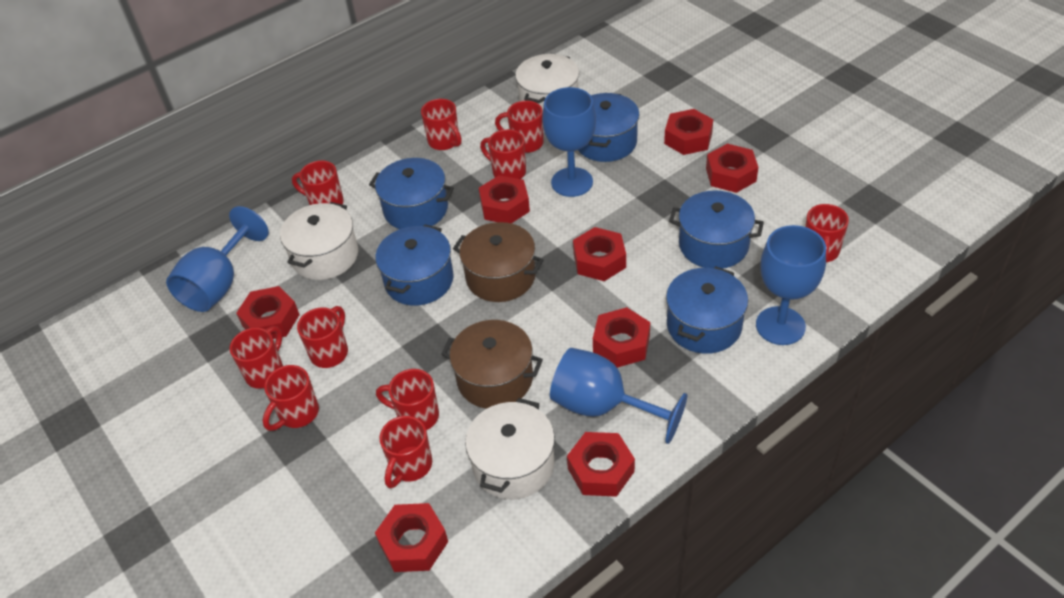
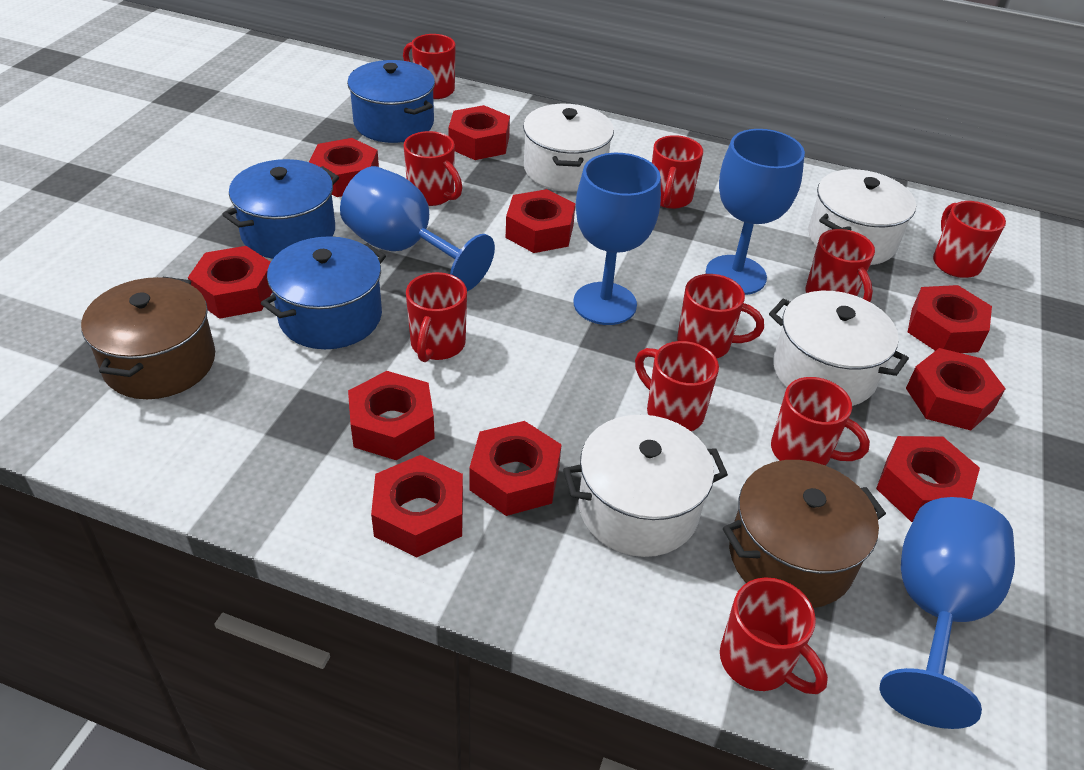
blue pot: 5 -> 3
red nut: 8 -> 10
white pot: 3 -> 4

